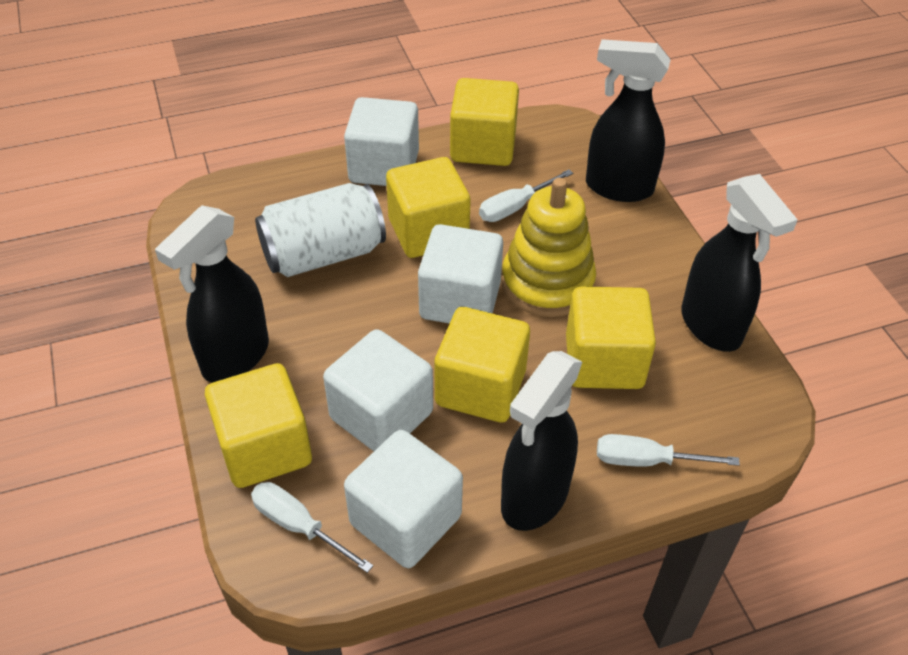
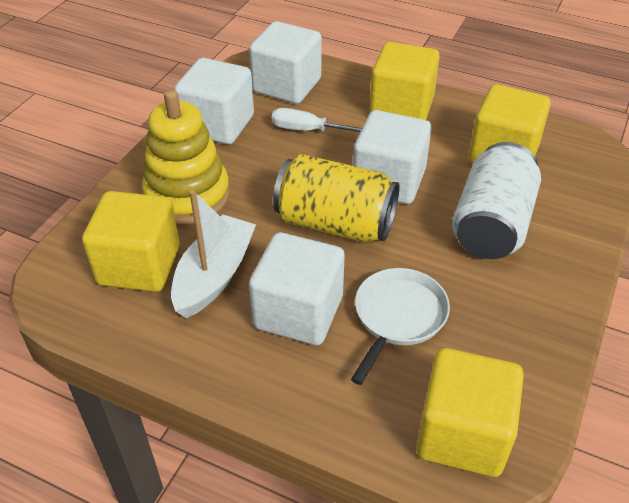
black spray bottle: 4 -> 0
white boat: 0 -> 1
white pan: 0 -> 1
white screwdriver: 3 -> 1
yellow can: 0 -> 1
yellow cube: 5 -> 4

